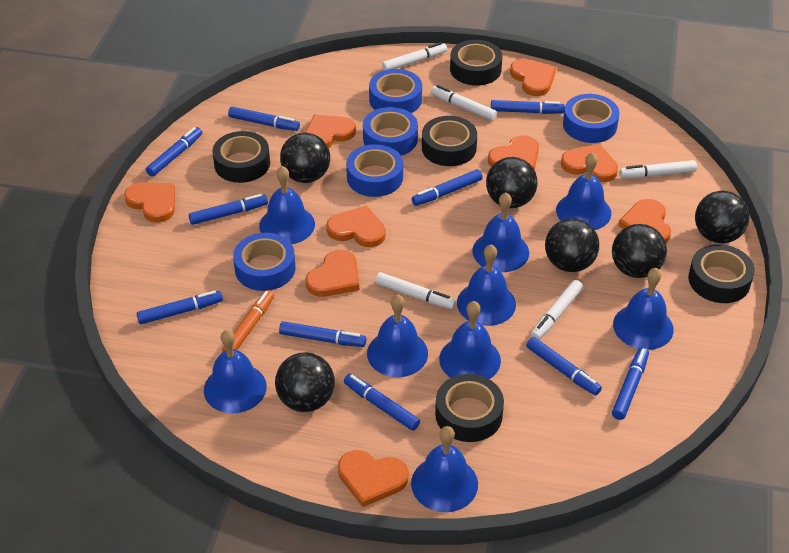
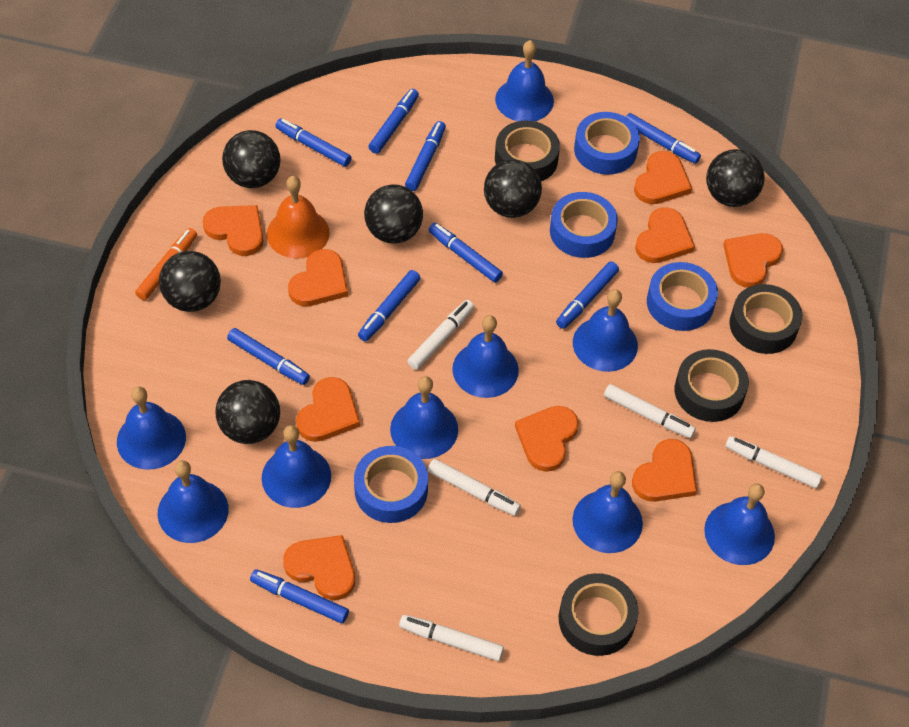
black tape: 5 -> 4
blue marker: 10 -> 9
blue tape: 5 -> 4
orange bell: 0 -> 1

